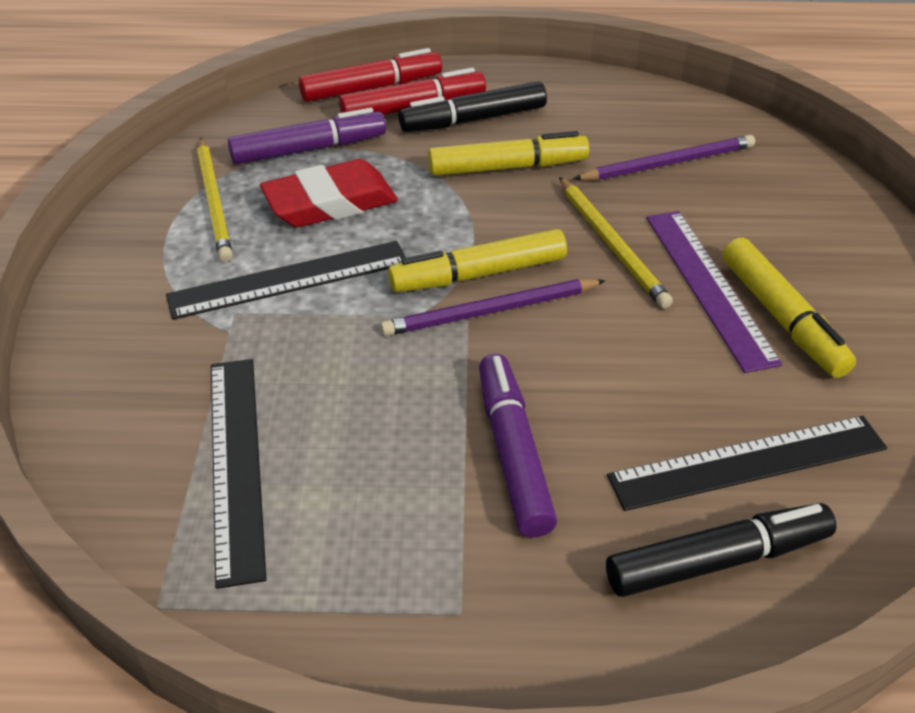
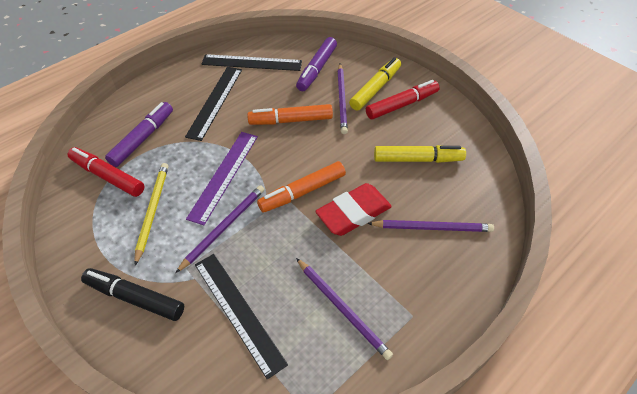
black marker: 2 -> 1
orange marker: 0 -> 2
purple pencil: 2 -> 4
yellow marker: 3 -> 2
yellow pencil: 2 -> 1

